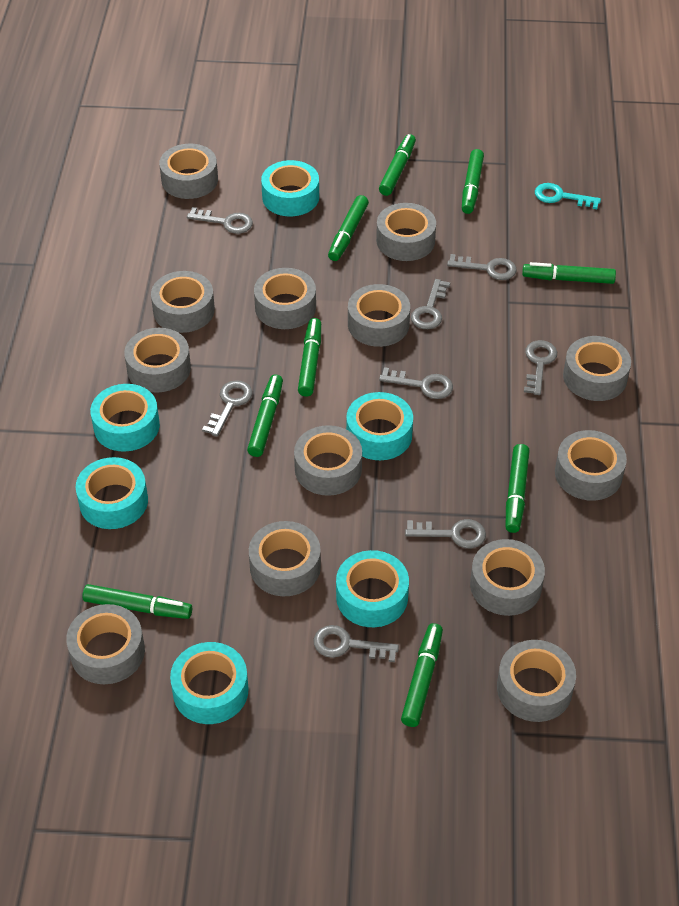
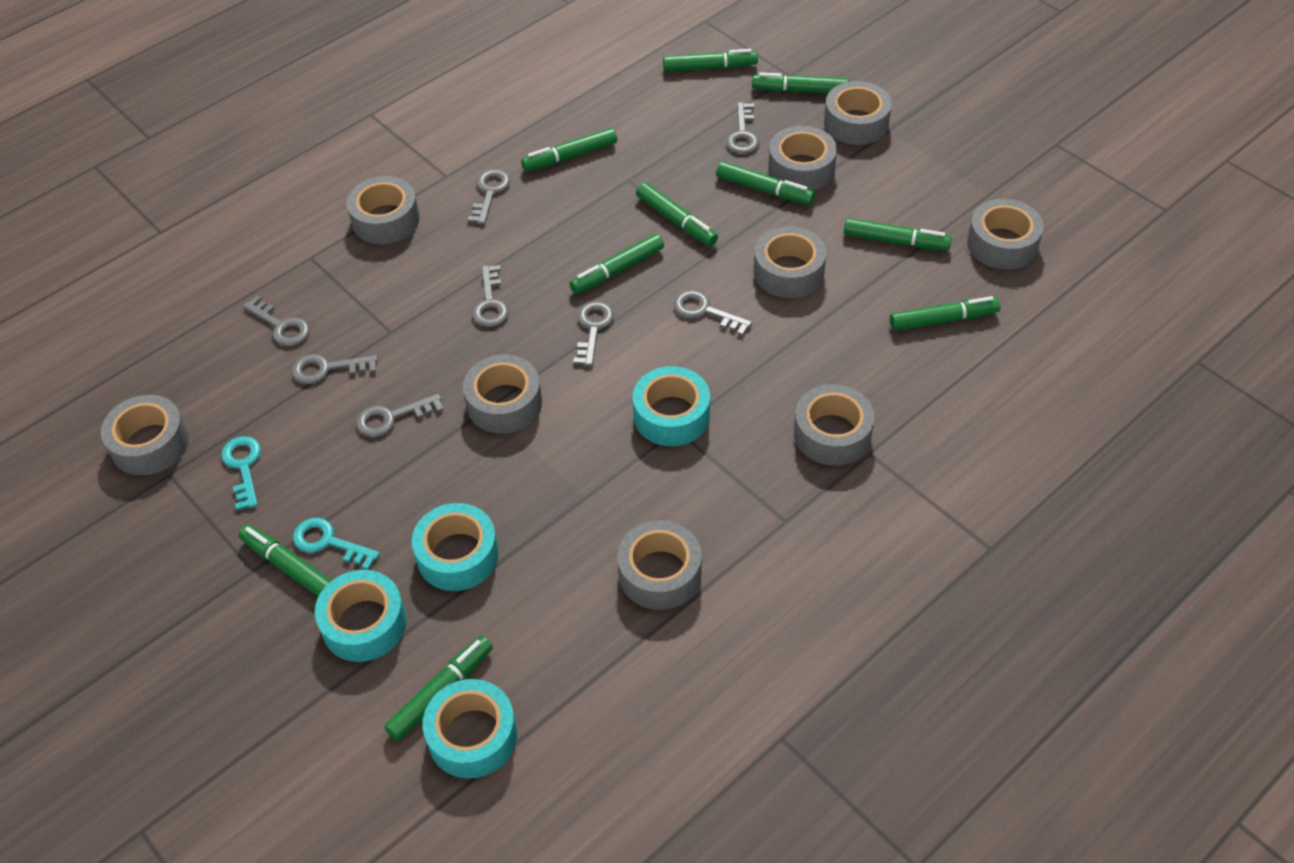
green marker: 9 -> 10
grey tape: 13 -> 9
turquoise key: 1 -> 2
turquoise tape: 6 -> 4

